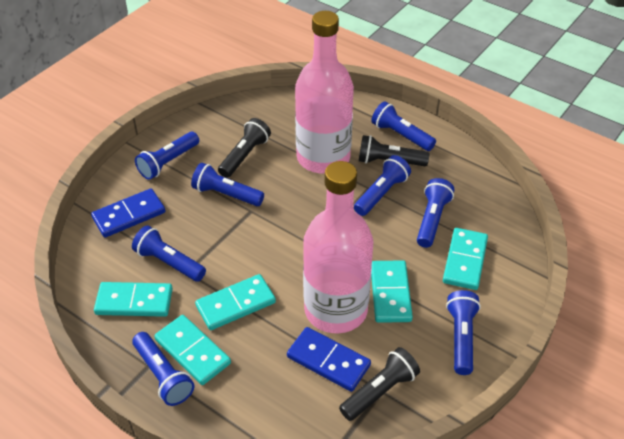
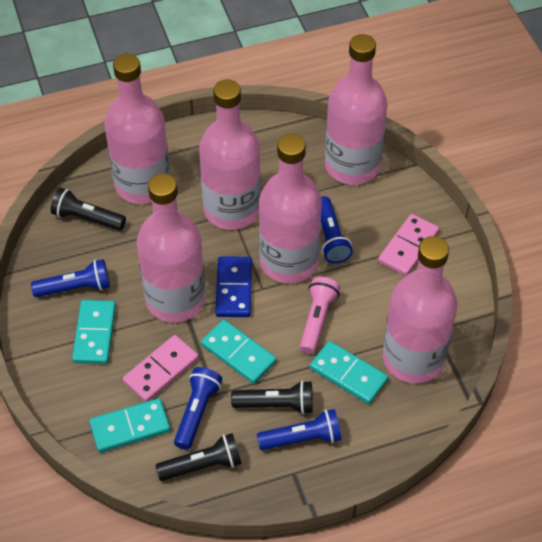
blue domino: 2 -> 1
blue flashlight: 8 -> 4
pink bottle: 2 -> 6
pink domino: 0 -> 2
pink flashlight: 0 -> 1
turquoise domino: 5 -> 4

